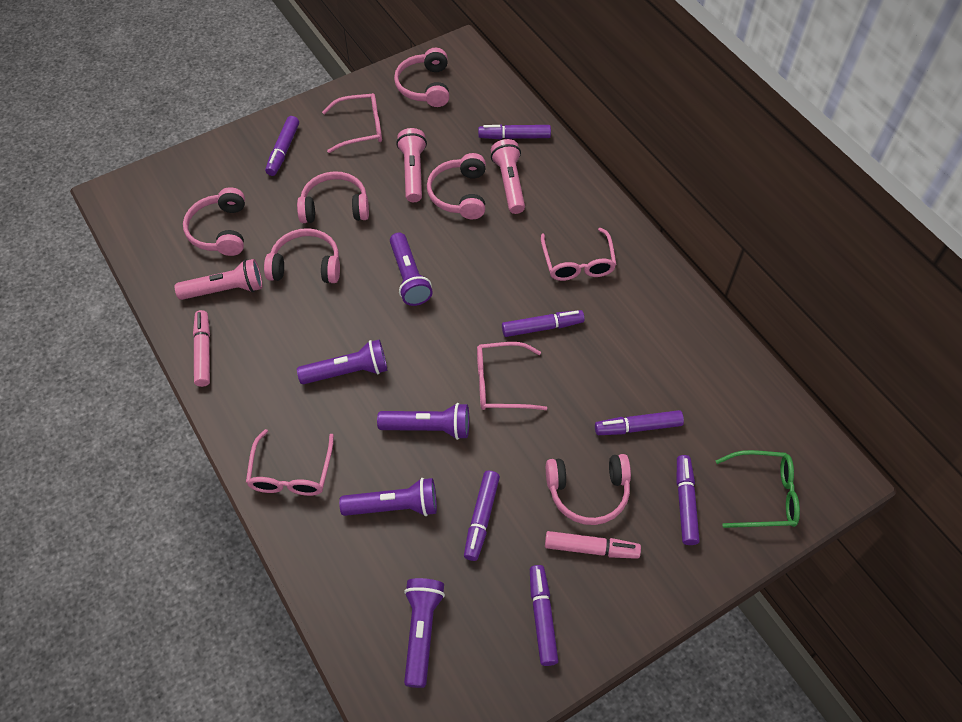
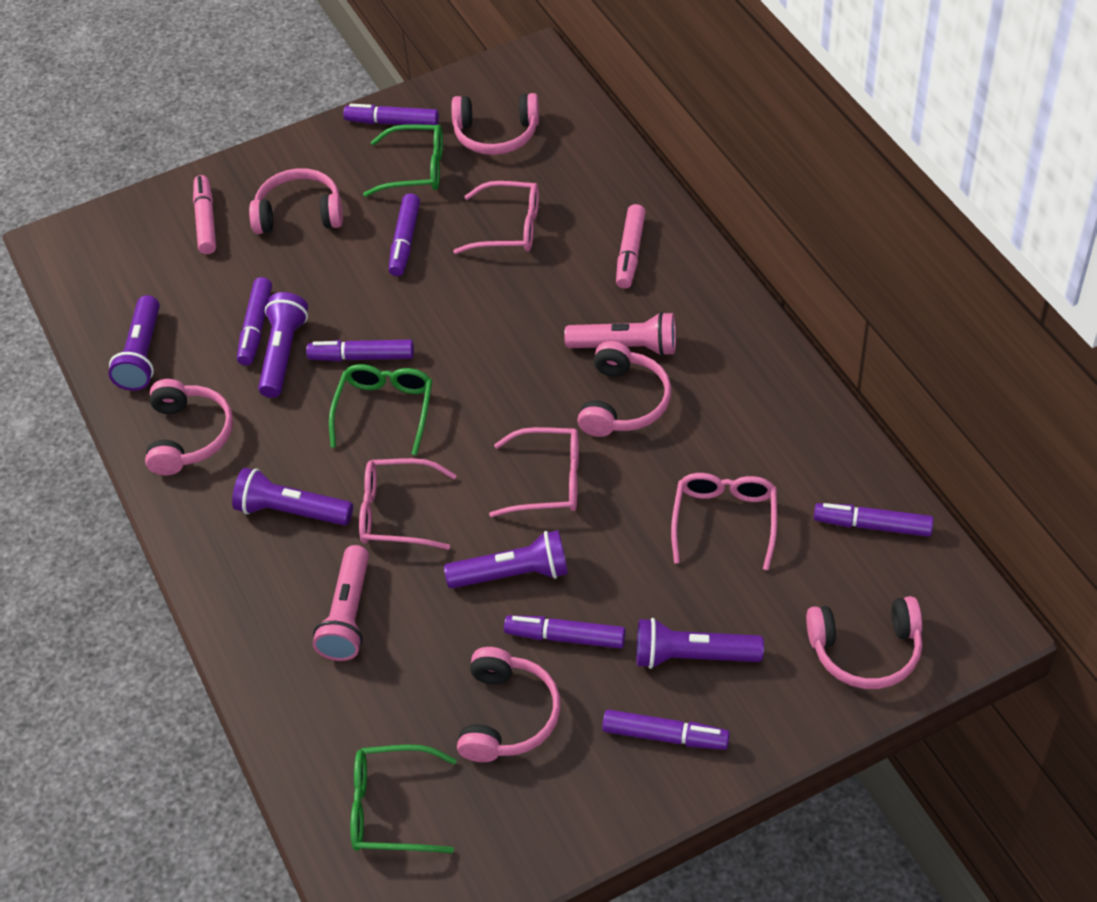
green glasses: 1 -> 3
pink flashlight: 3 -> 2

